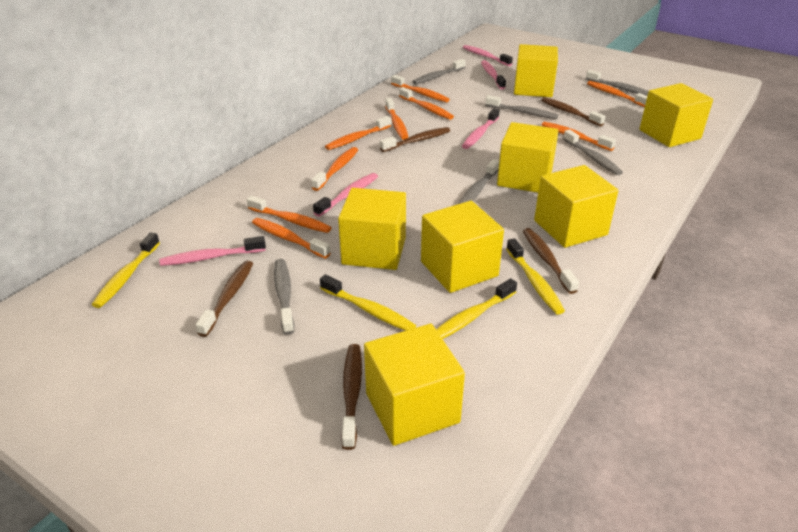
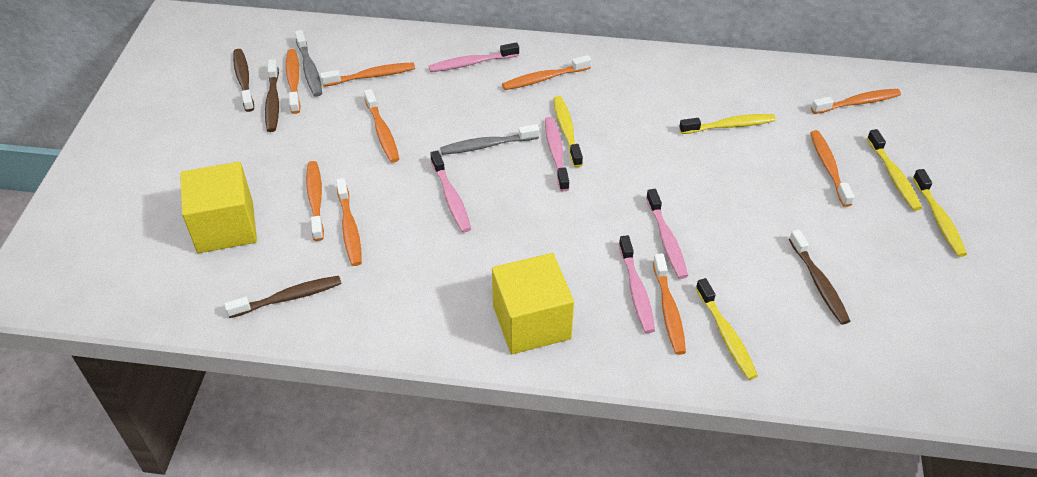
brown toothbrush: 5 -> 4
grey toothbrush: 6 -> 2
yellow cube: 7 -> 2
yellow toothbrush: 4 -> 5

